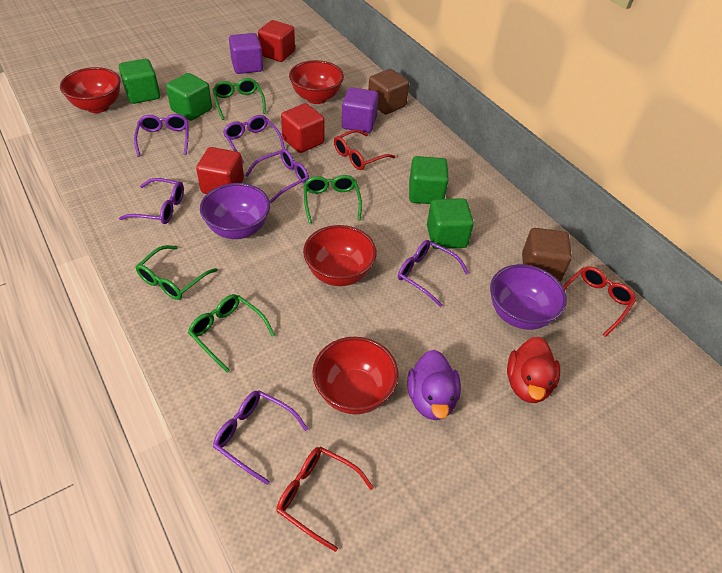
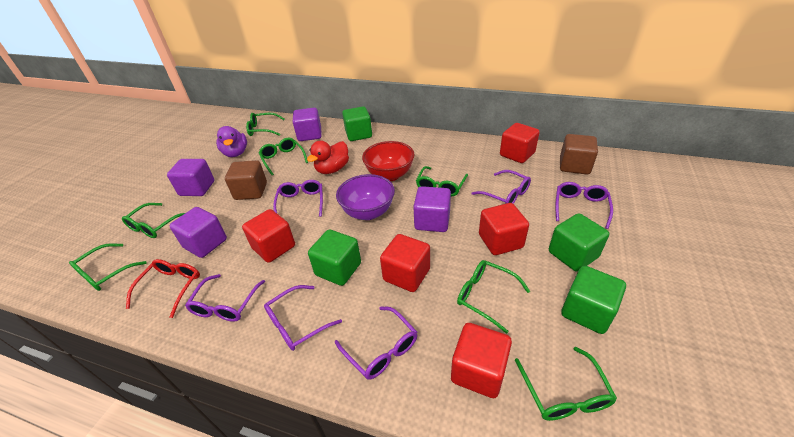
green glasses: 4 -> 7
purple bowl: 2 -> 1
purple cube: 2 -> 4
red bowl: 4 -> 1
red cube: 3 -> 5
red glasses: 3 -> 1

